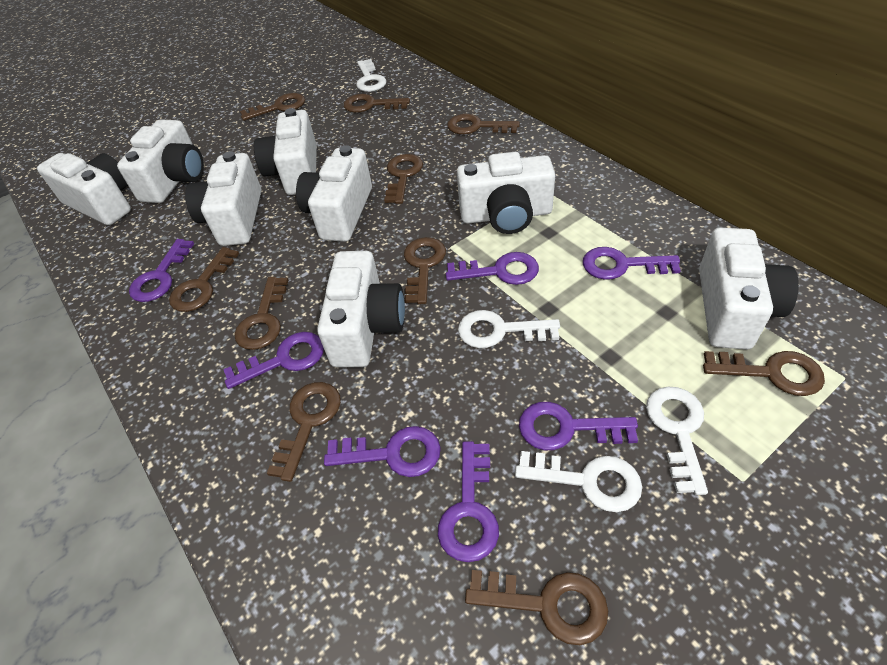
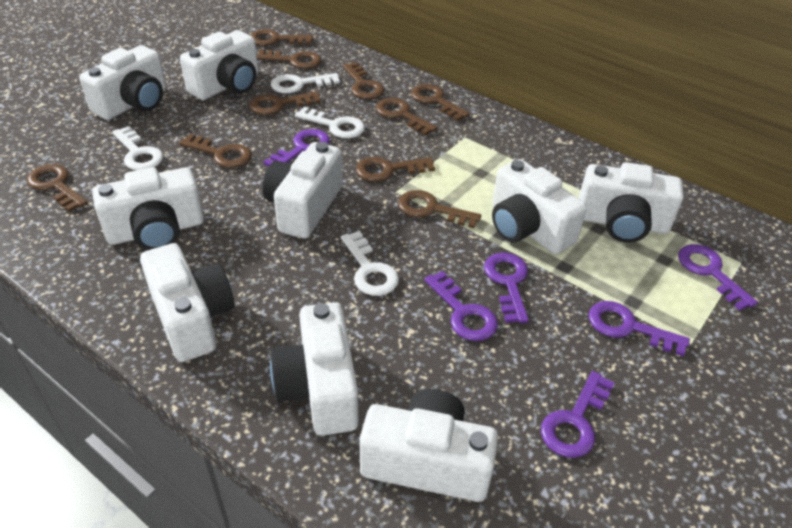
purple key: 7 -> 6
white camera: 8 -> 9

